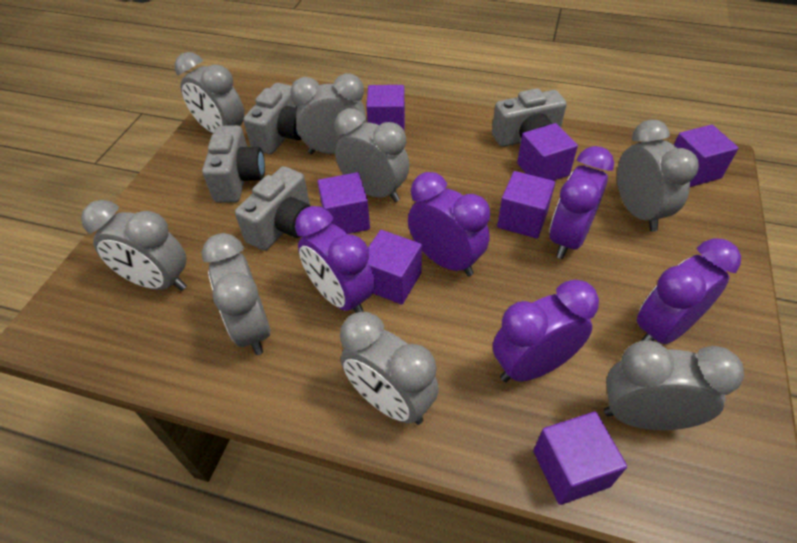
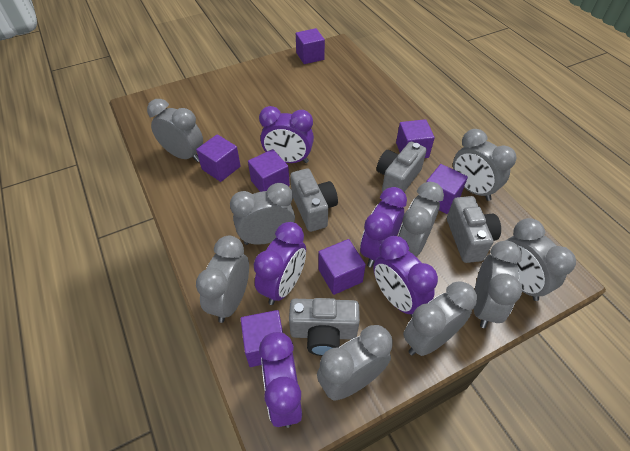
grey clock: 8 -> 9

